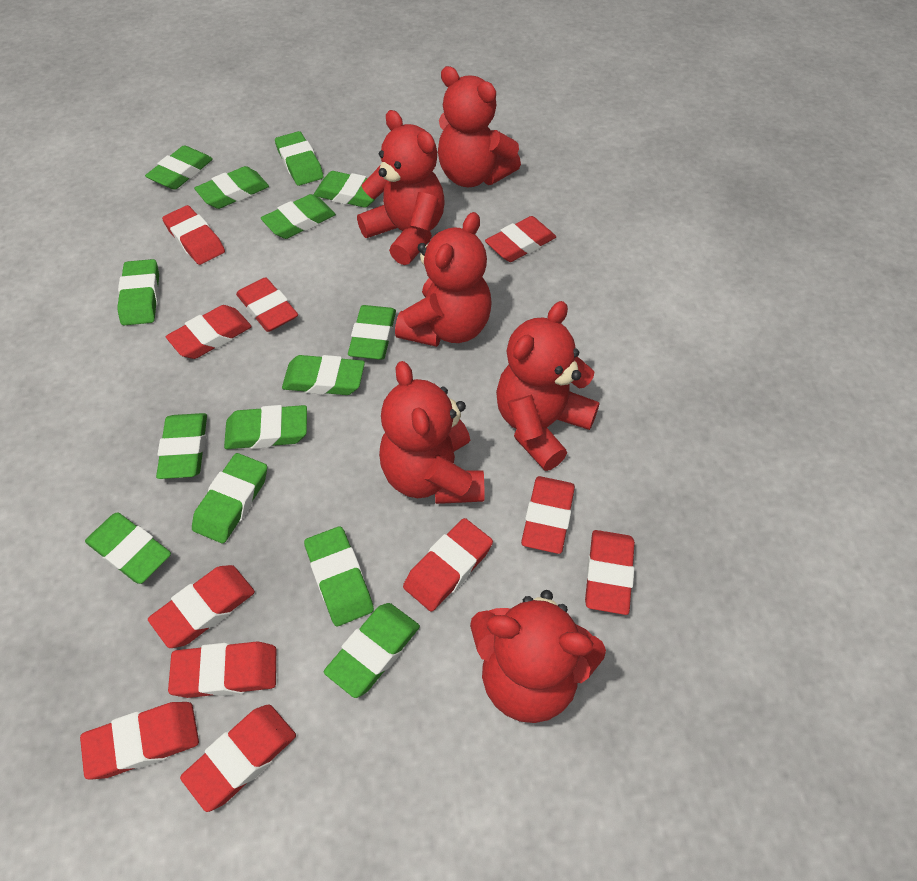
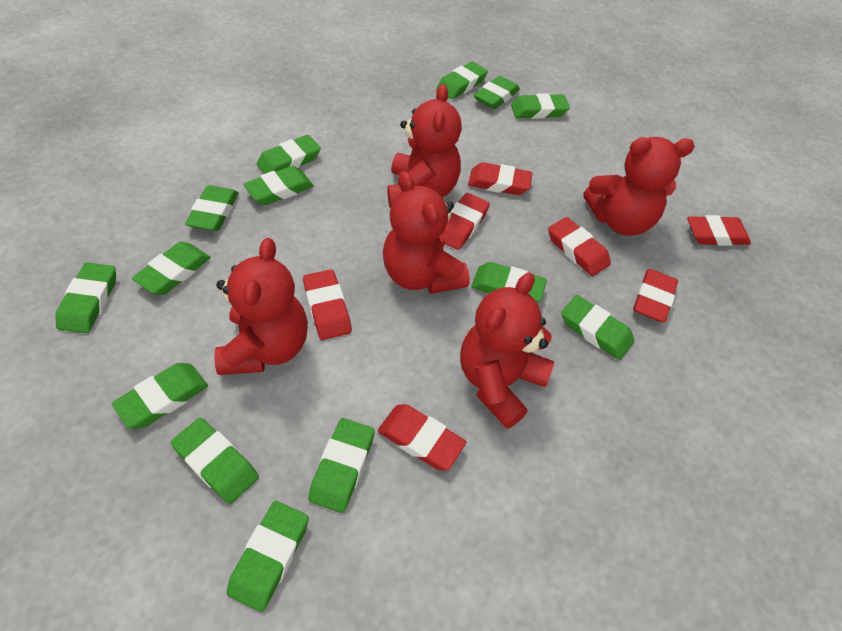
red eraser: 11 -> 7
red teddy bear: 6 -> 5

